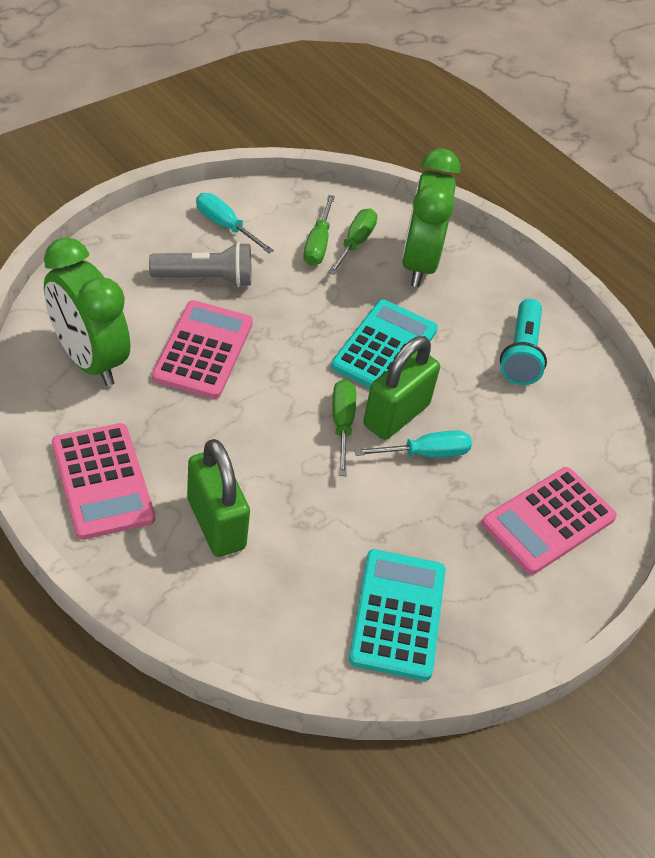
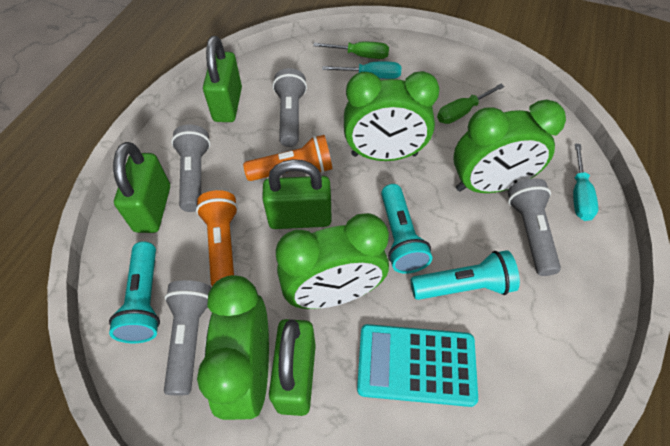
green clock: 2 -> 4
green padlock: 2 -> 4
green screwdriver: 3 -> 2
grey flashlight: 1 -> 4
orange flashlight: 0 -> 2
pink calculator: 3 -> 0
turquoise calculator: 2 -> 1
turquoise flashlight: 1 -> 3

